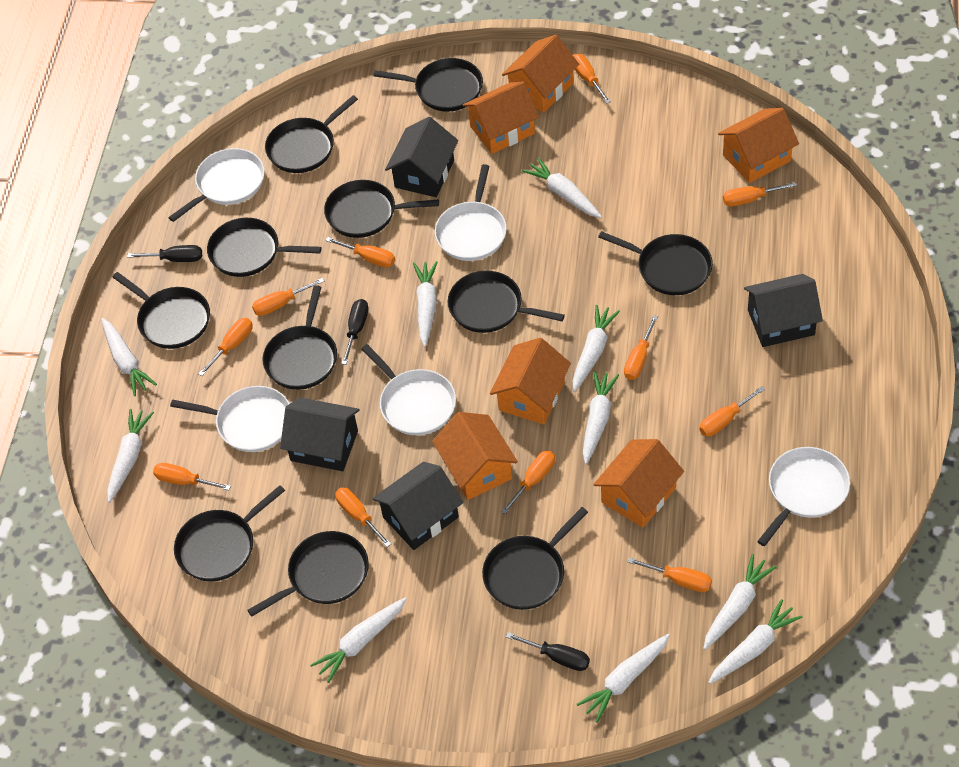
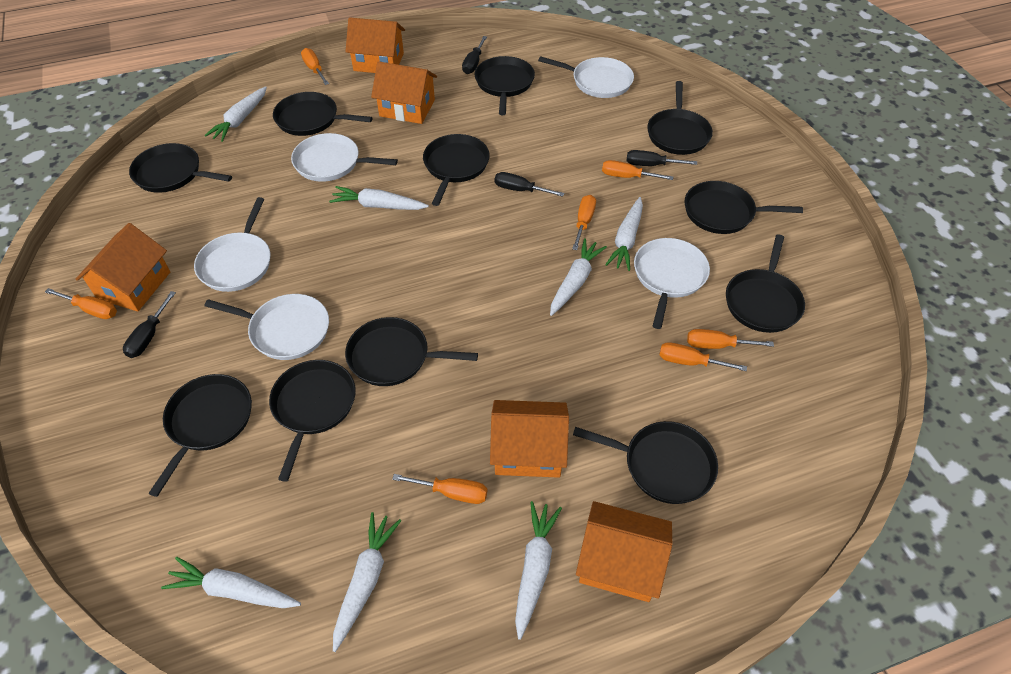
black house: 4 -> 0
black screwdriver: 3 -> 4
orange house: 6 -> 5
orange screwdriver: 11 -> 7
white carrot: 10 -> 7

